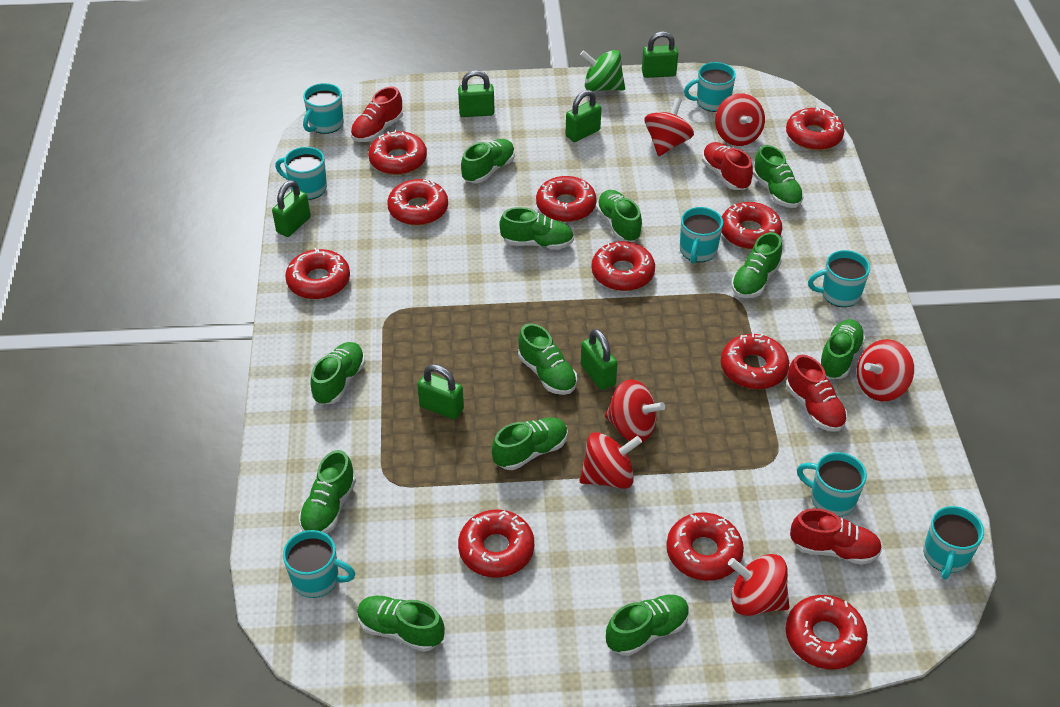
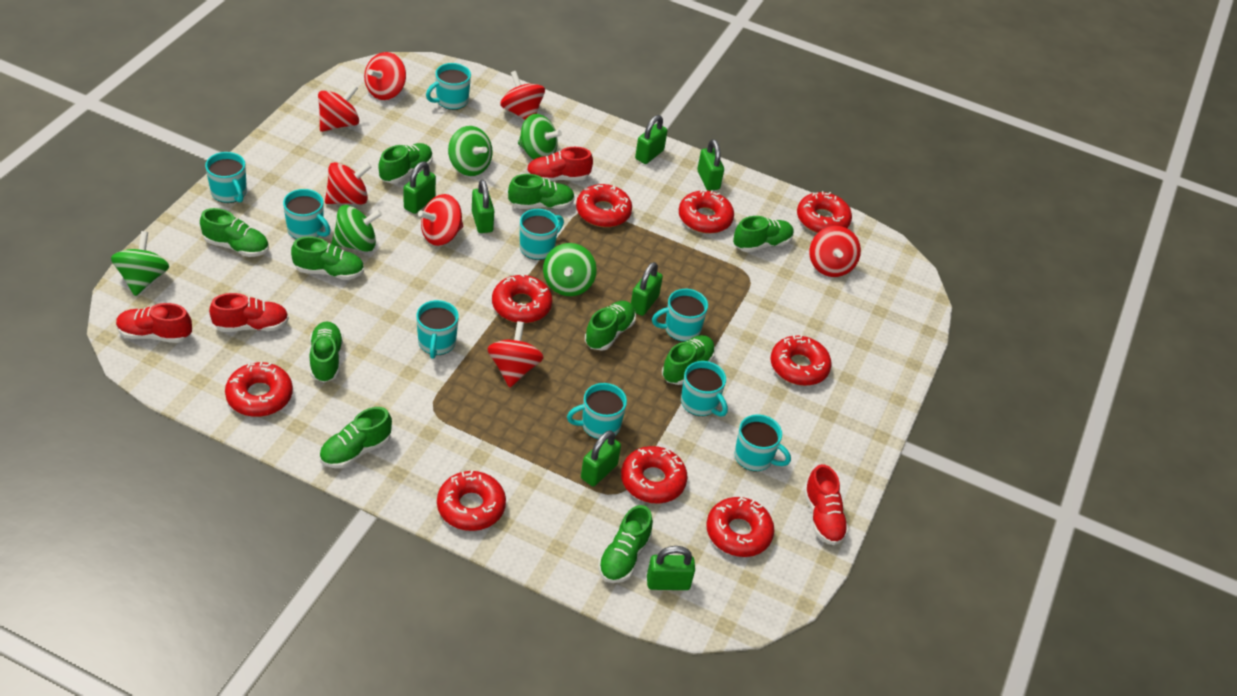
green padlock: 6 -> 7
green shoe: 12 -> 10
green spinning top: 1 -> 5
red donut: 11 -> 9
red spinning top: 6 -> 7
turquoise mug: 8 -> 9

